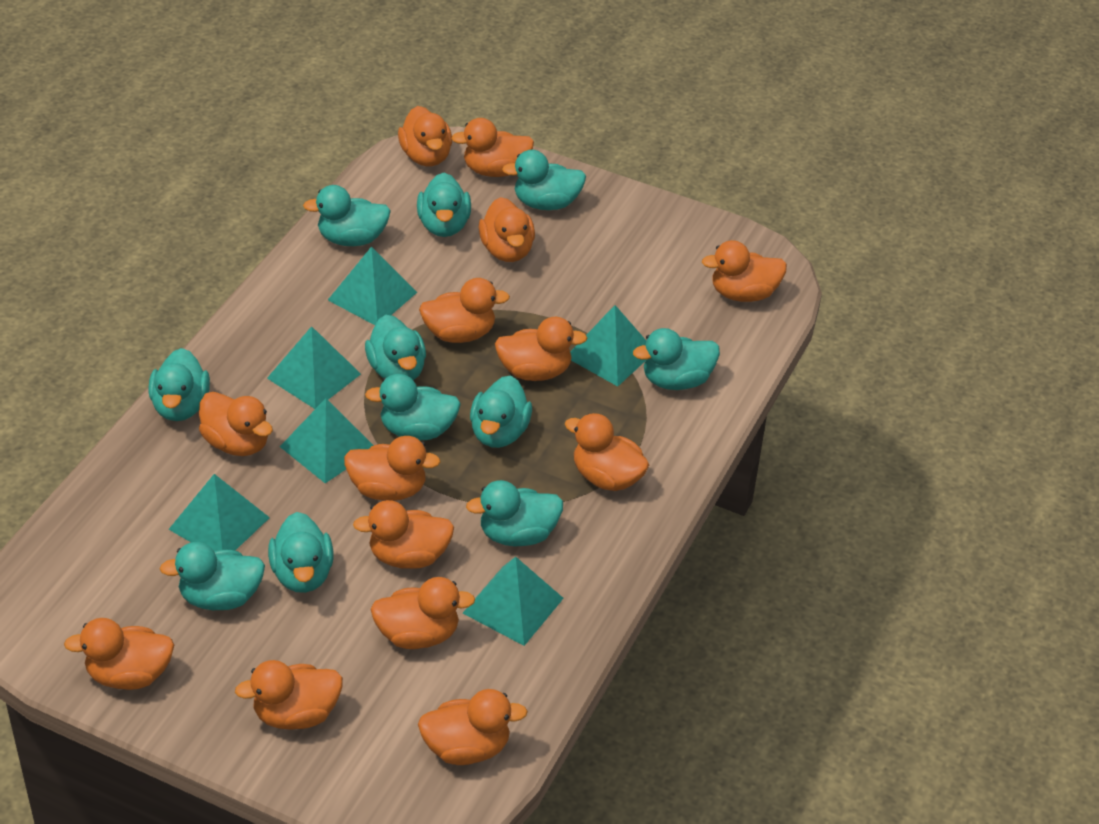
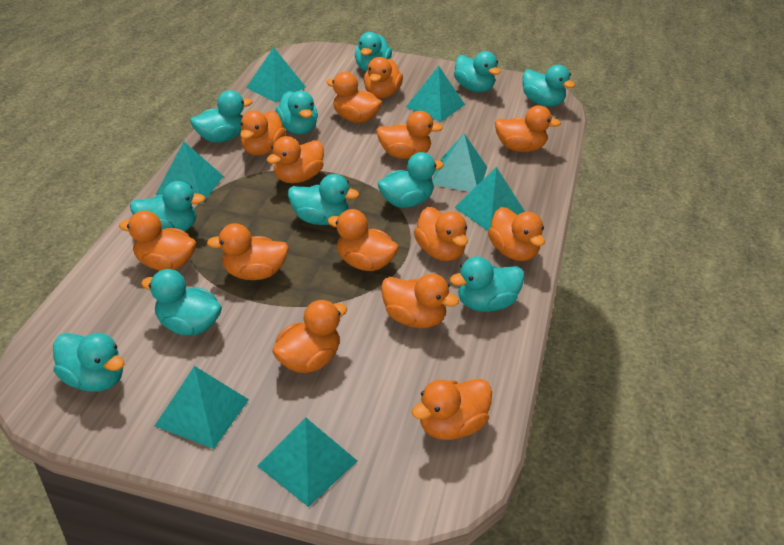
turquoise pyramid: 6 -> 7

